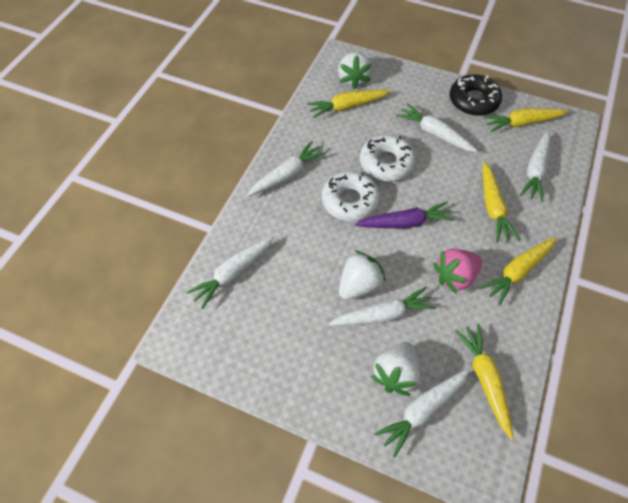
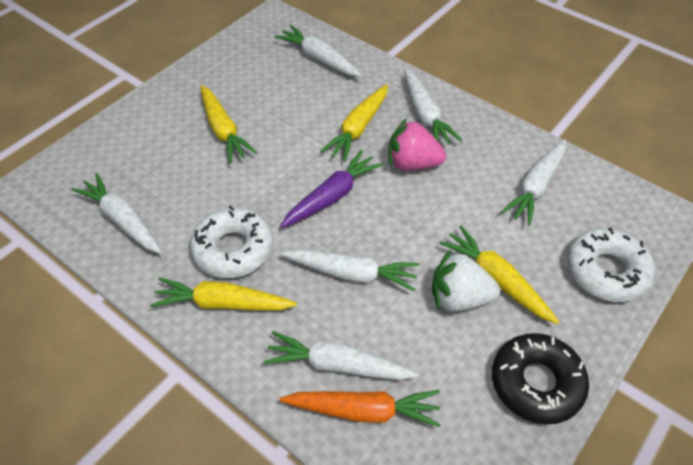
orange carrot: 0 -> 1
white strawberry: 3 -> 1
yellow carrot: 5 -> 4

